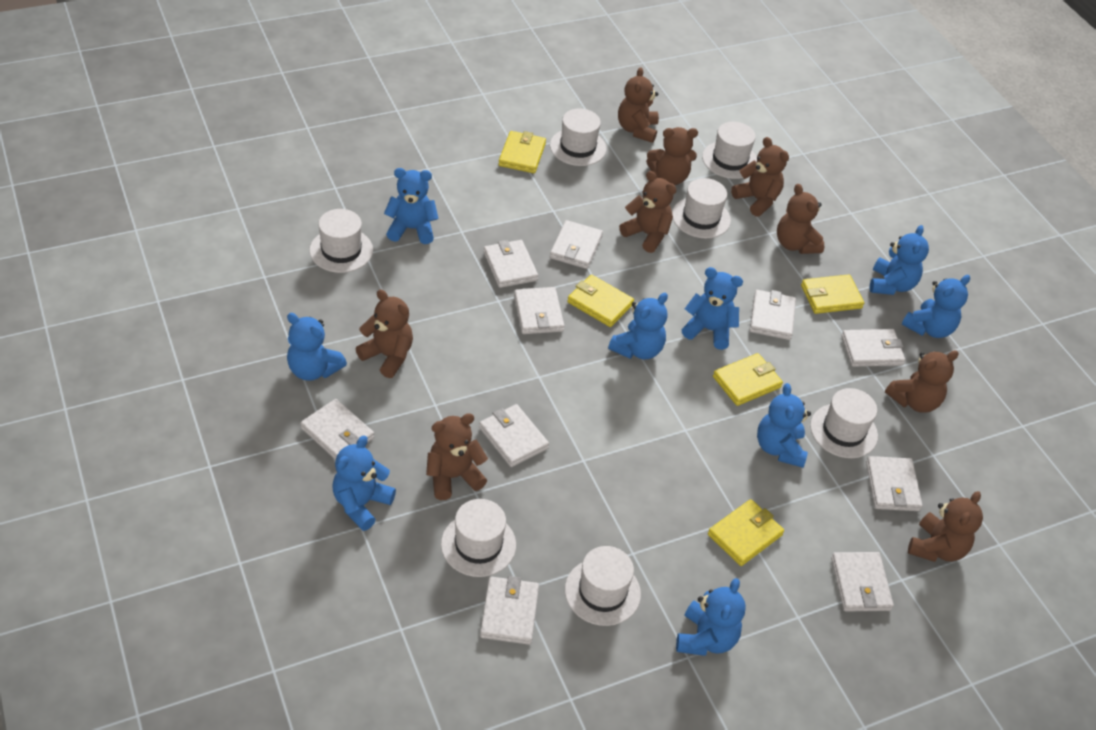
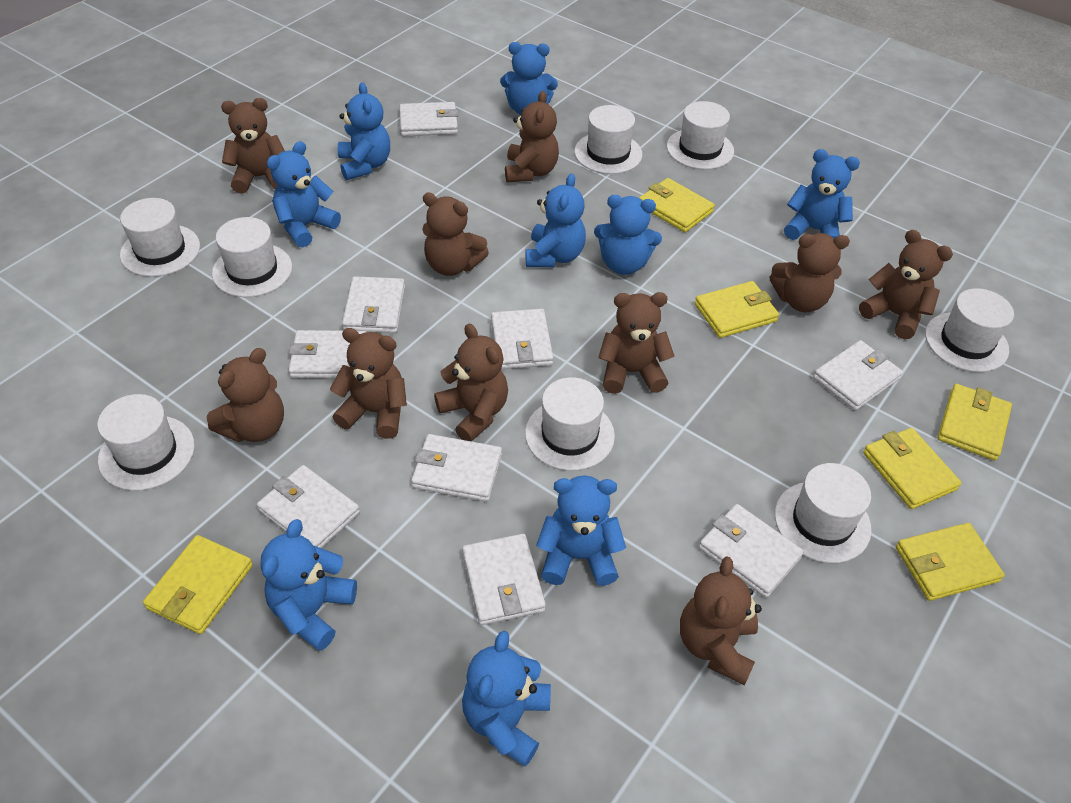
brown teddy bear: 9 -> 10
white hat: 7 -> 8
white wallet: 10 -> 9
yellow wallet: 5 -> 6

